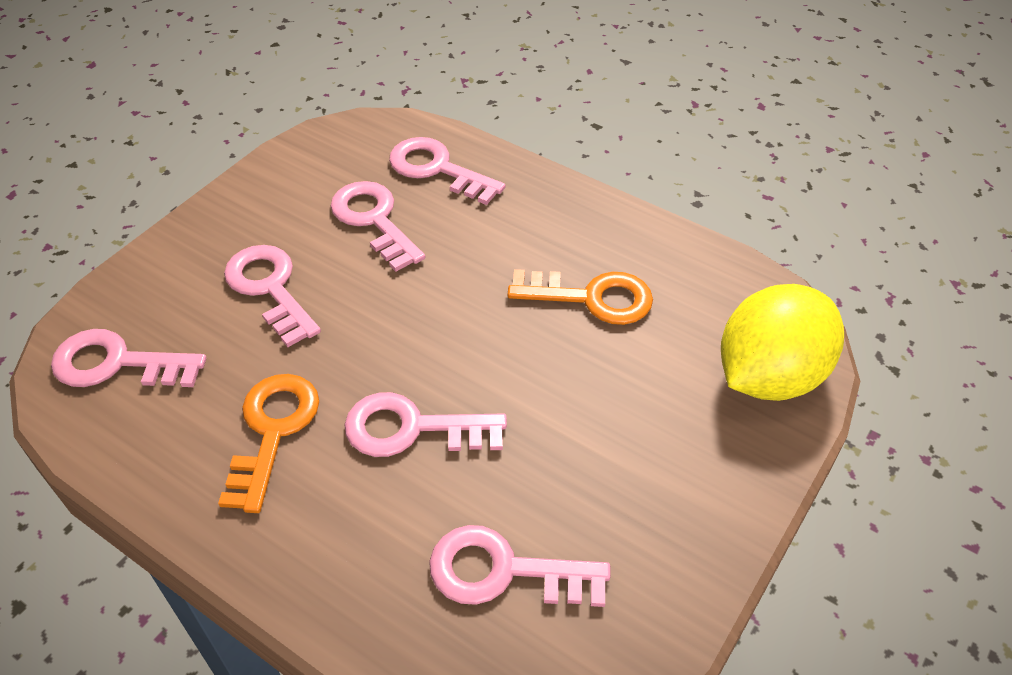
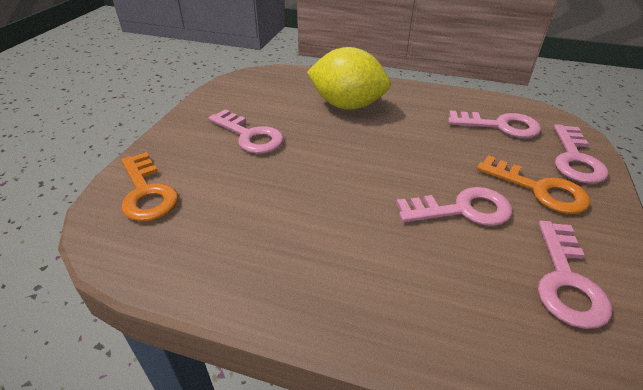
pink key: 6 -> 5

